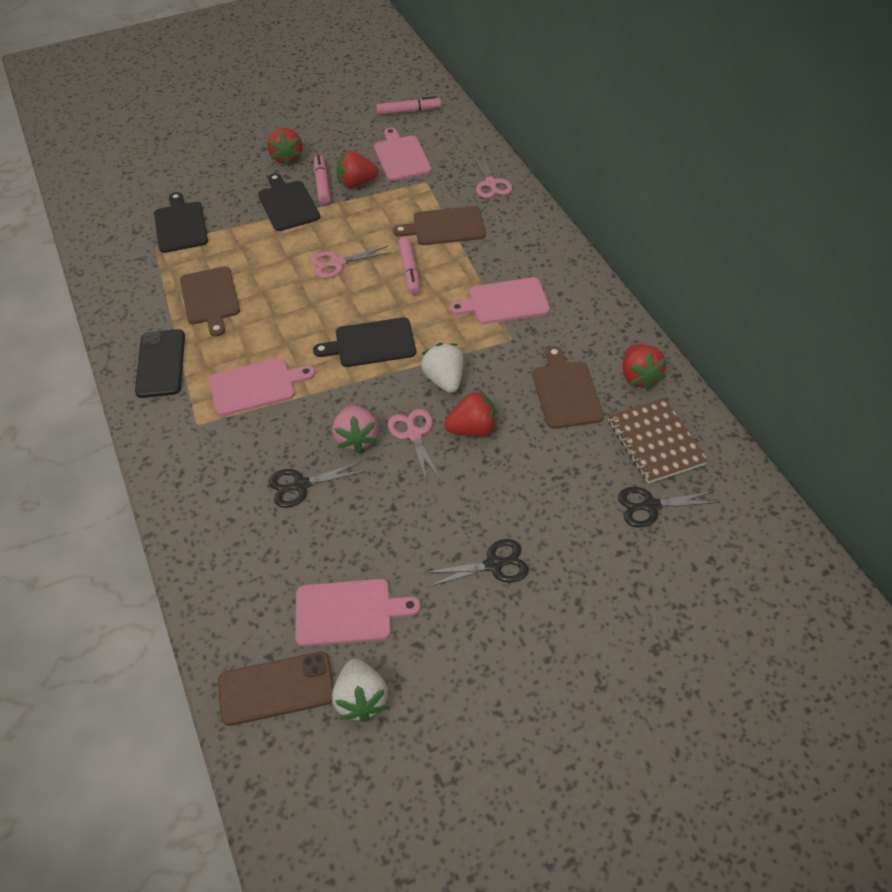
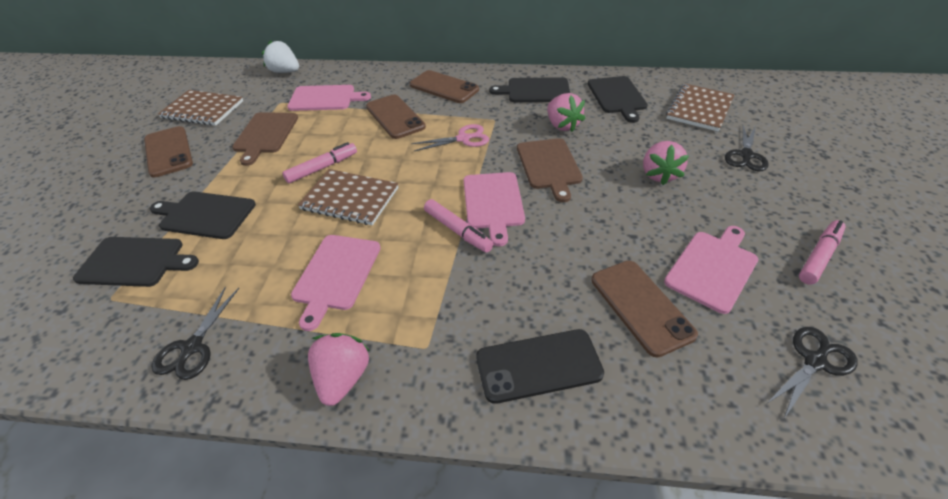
black cutting board: 3 -> 4
brown cutting board: 3 -> 2
brown notebook: 1 -> 3
brown phone: 1 -> 4
pink scissors: 3 -> 1
pink strawberry: 1 -> 3
red strawberry: 4 -> 0
white strawberry: 2 -> 1

